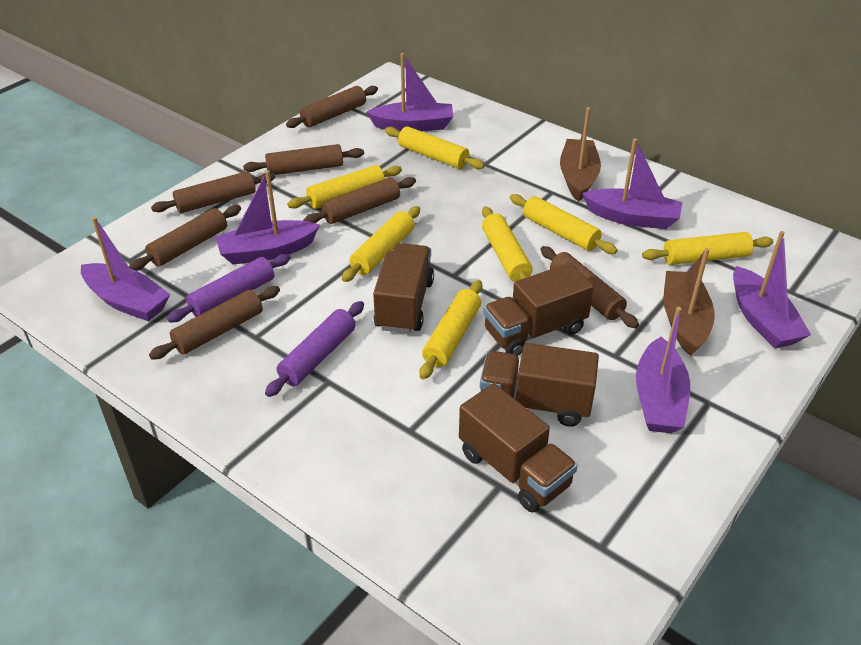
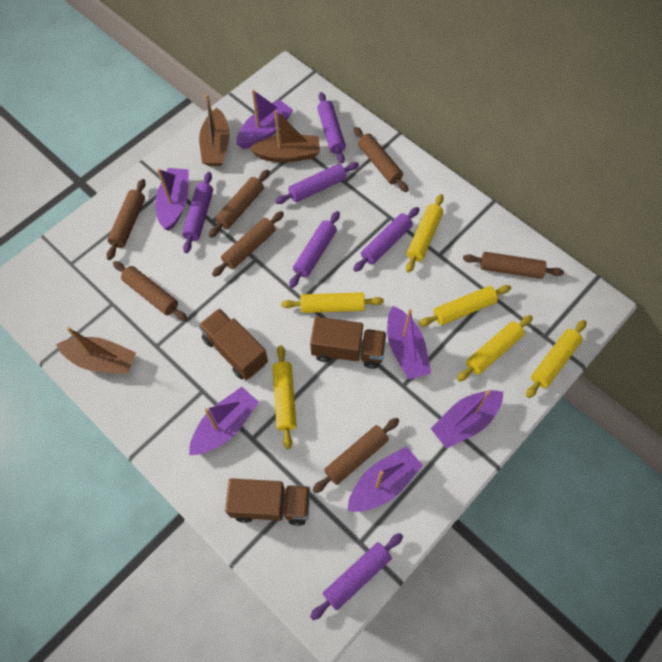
brown boat: 2 -> 3
brown truck: 4 -> 3
purple rolling pin: 2 -> 6
yellow rolling pin: 7 -> 6

